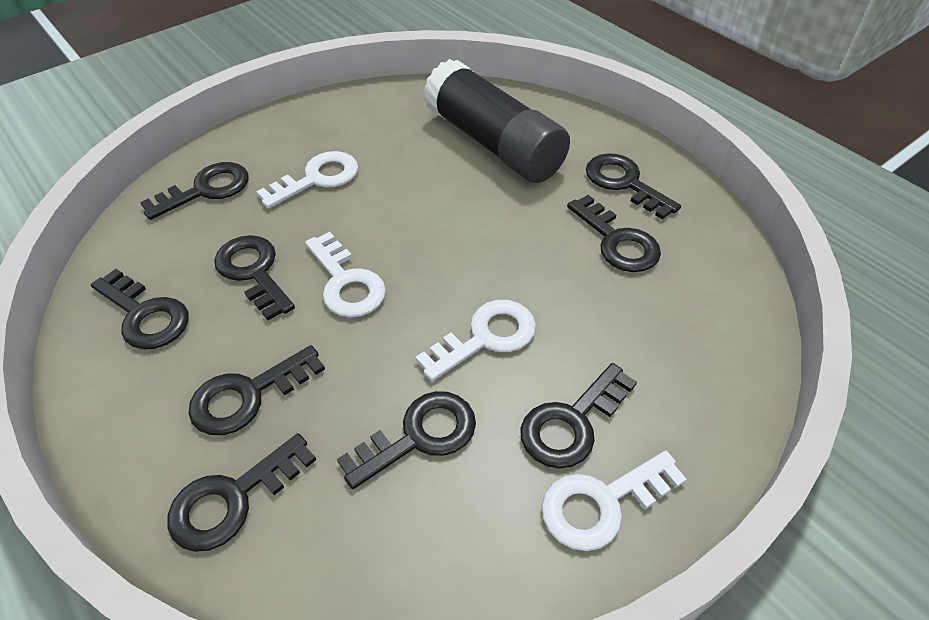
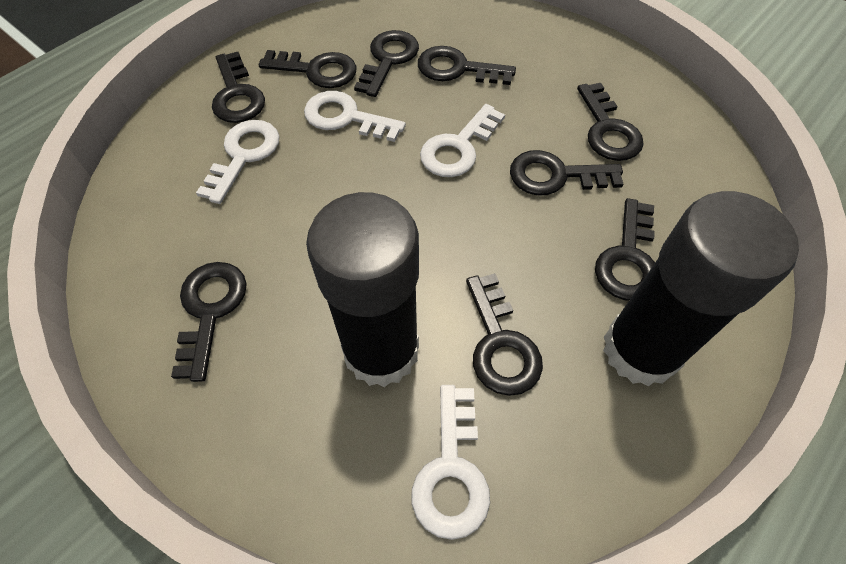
black glue stick: 1 -> 2

